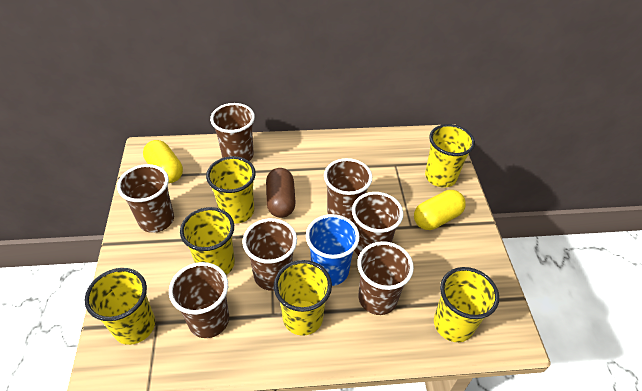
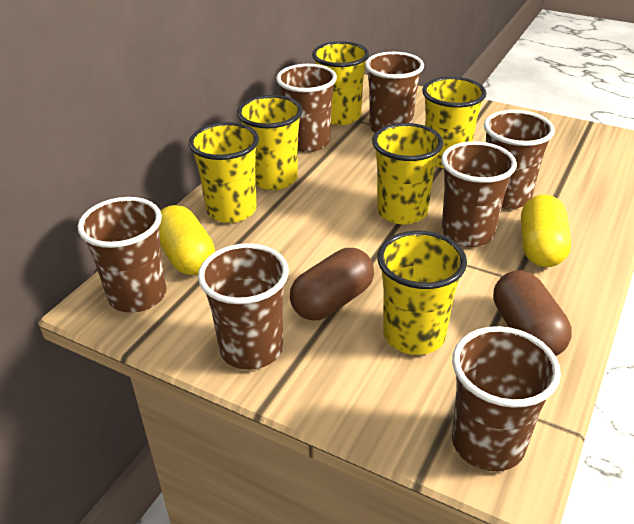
blue cup: 1 -> 0
brown capsule: 1 -> 2

